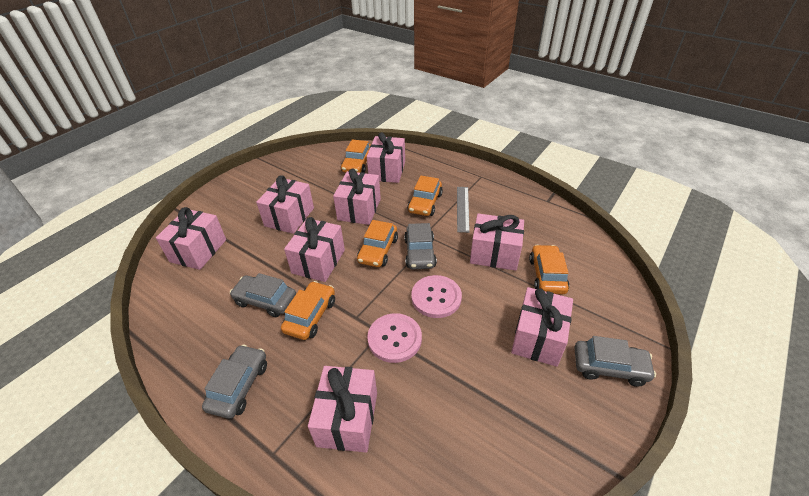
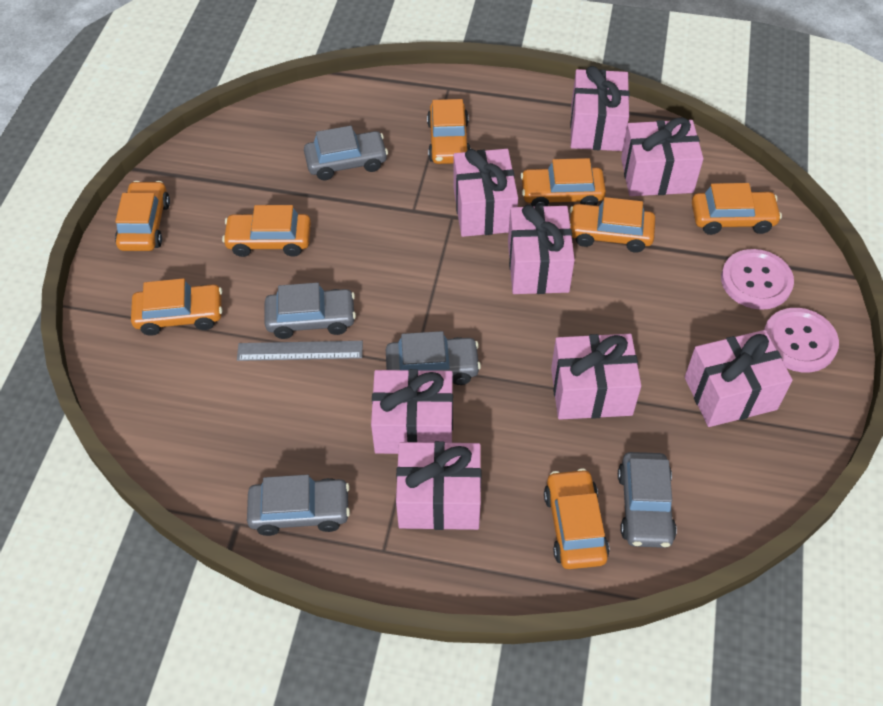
grey car: 4 -> 5
orange car: 5 -> 8

